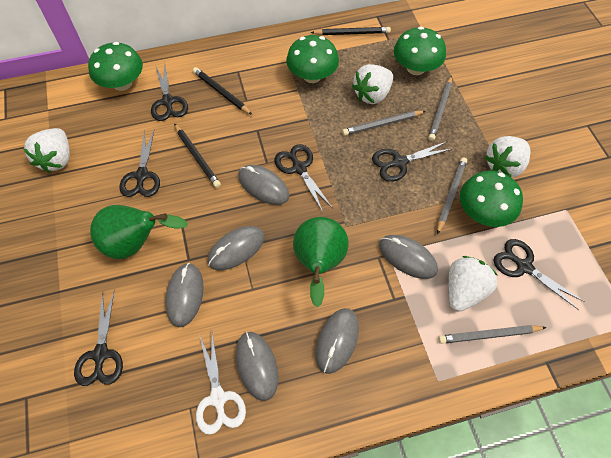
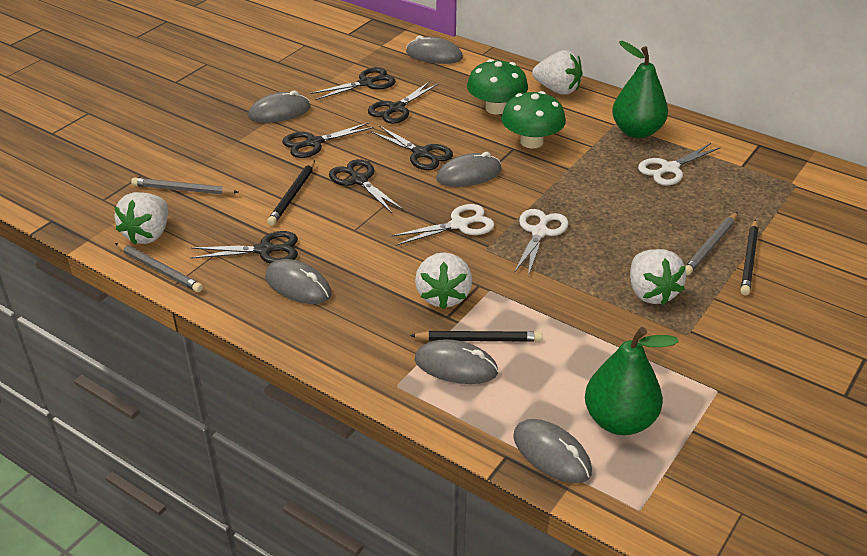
green mushroom: 4 -> 2
grey pencil: 4 -> 3
white scissors: 1 -> 3

